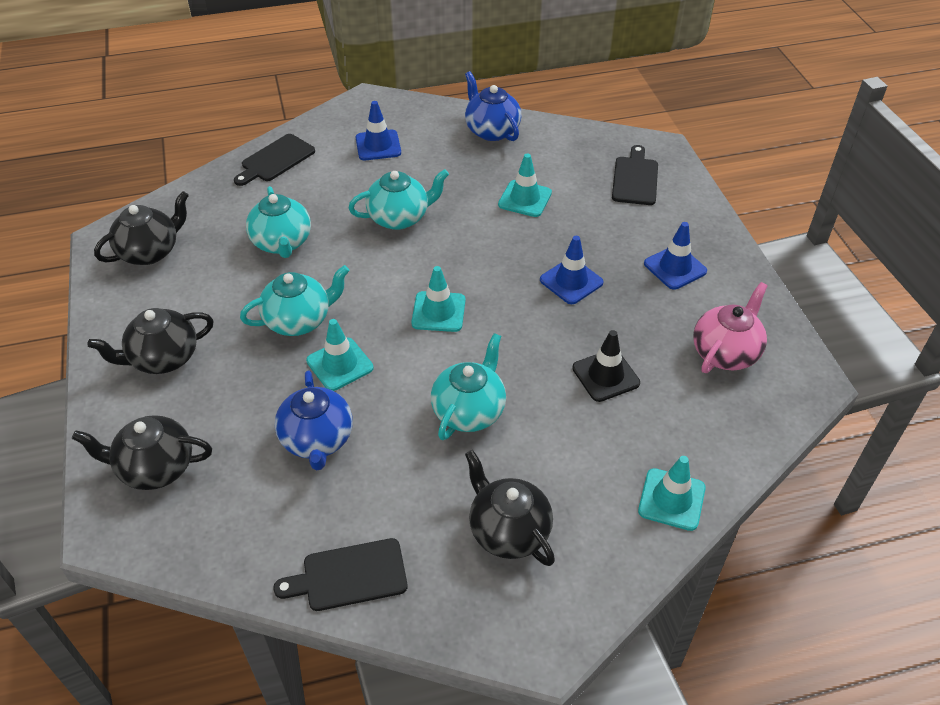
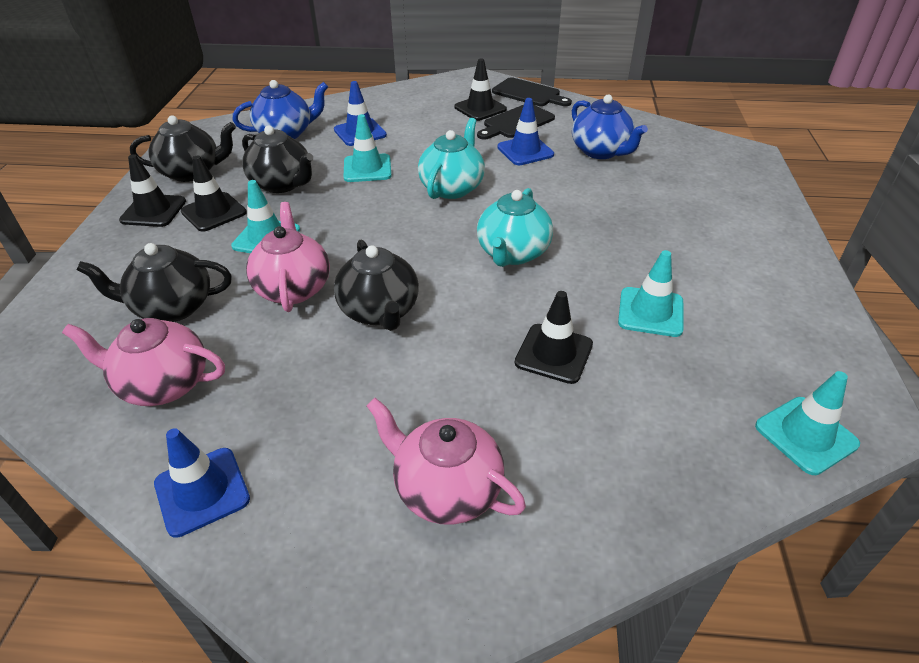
black cutting board: 3 -> 2
black traffic cone: 1 -> 4
pink teapot: 1 -> 3
turquoise teapot: 4 -> 2

